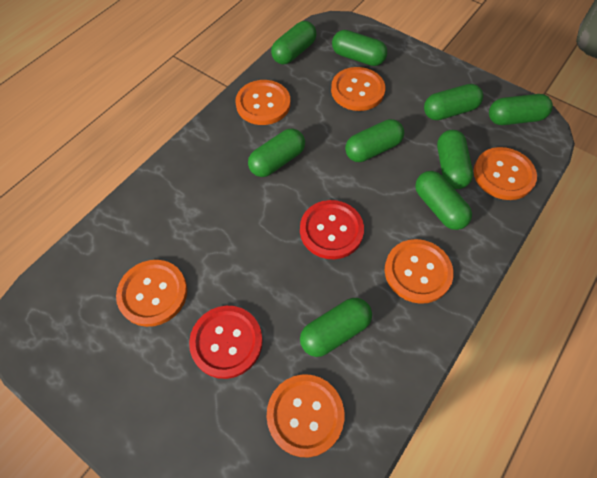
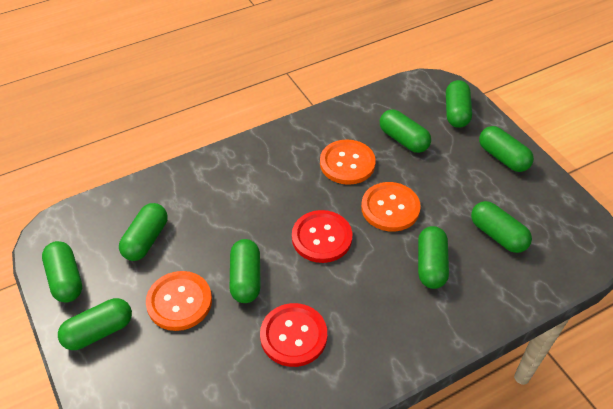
orange button: 6 -> 3

